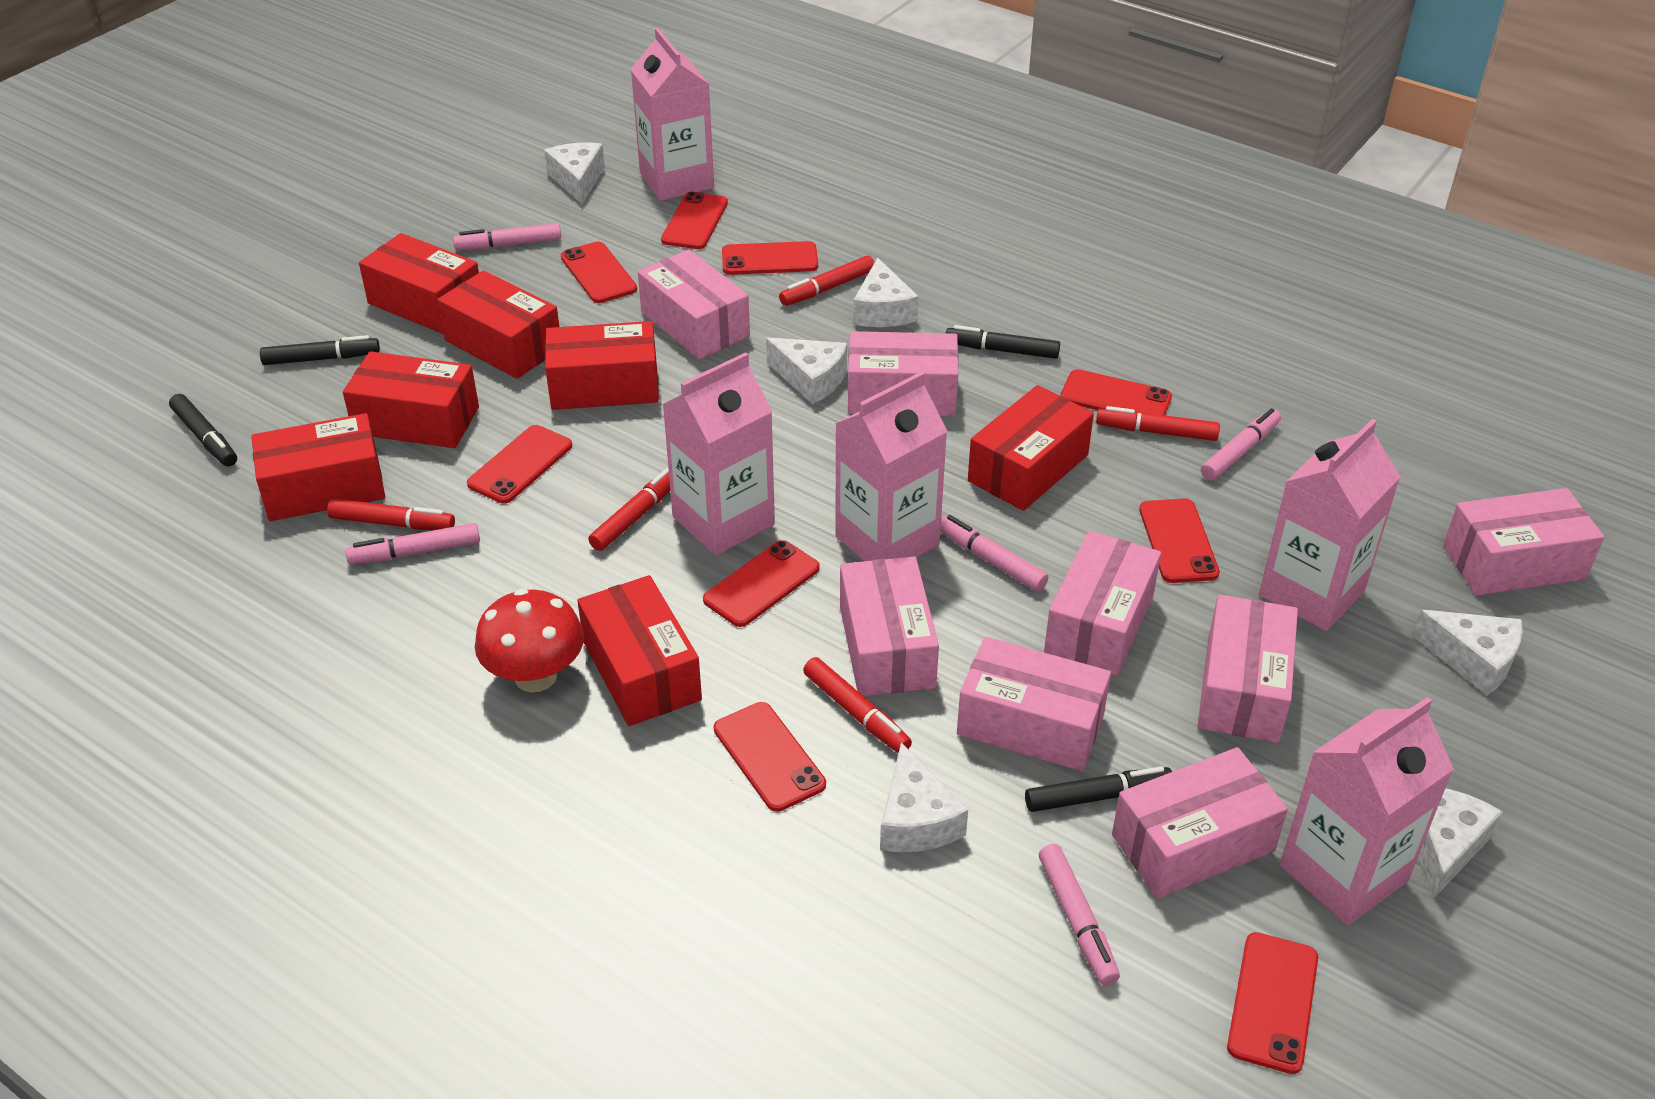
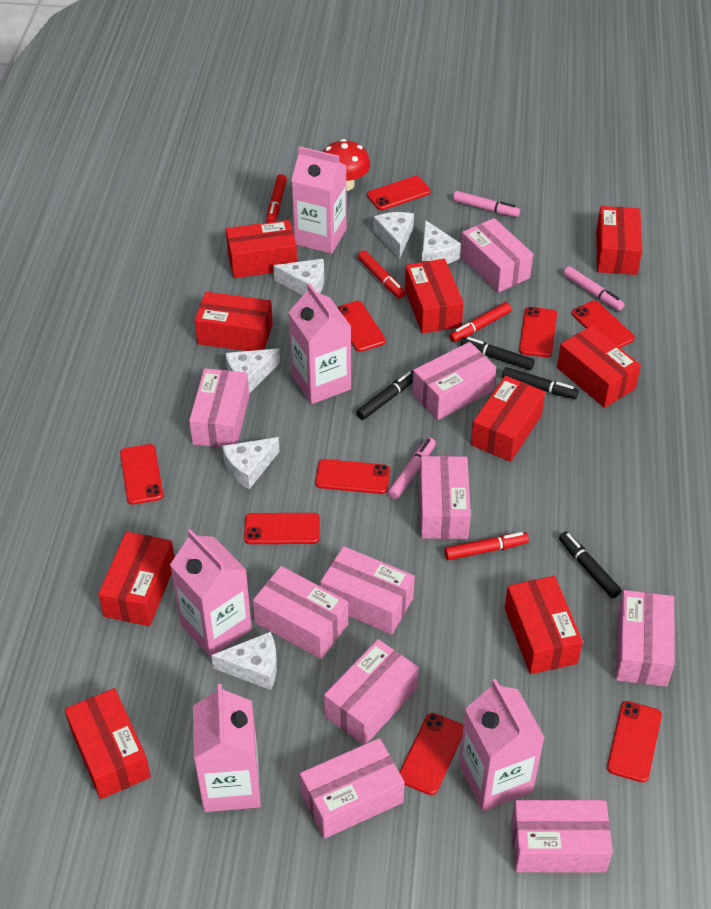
pink box: 8 -> 10
pink marker: 5 -> 3
red box: 7 -> 9
red marker: 5 -> 4

